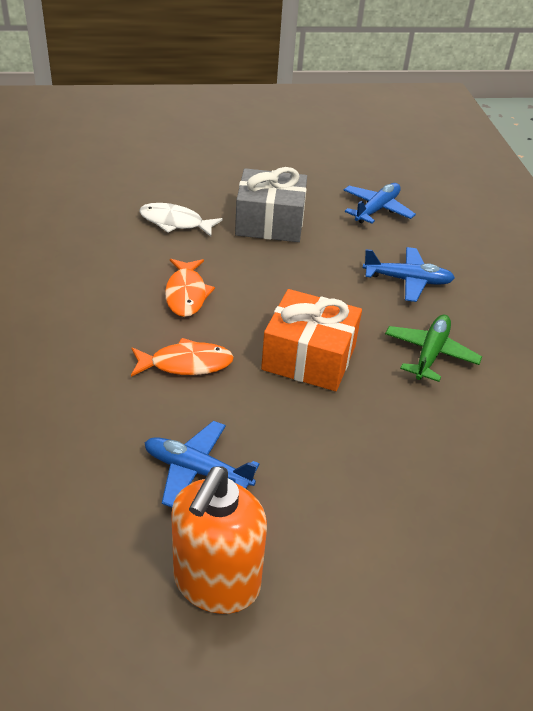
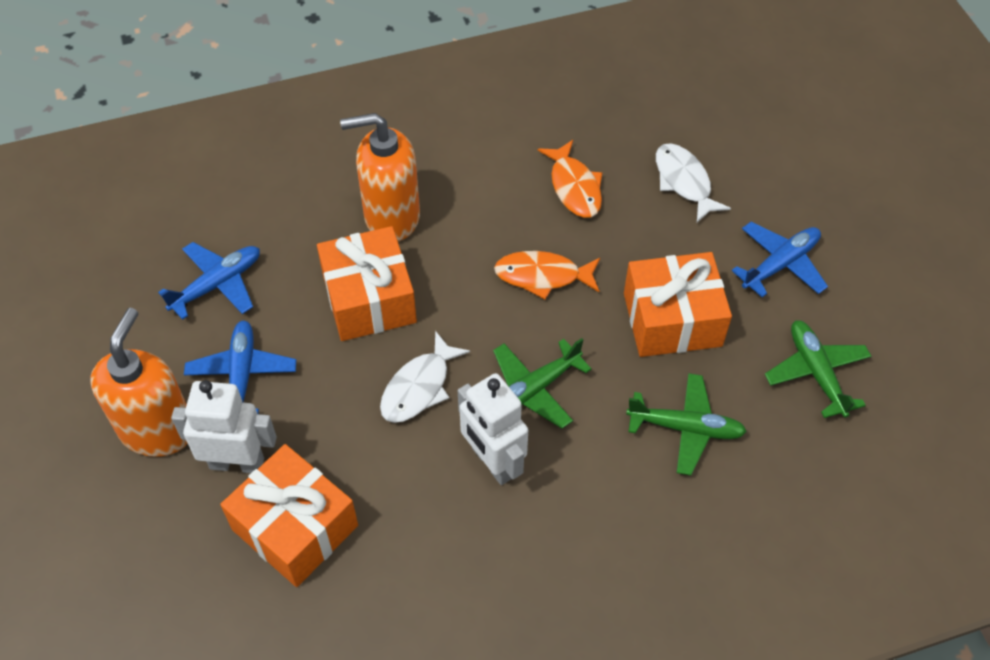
green plane: 1 -> 3
grey gift: 1 -> 0
orange gift: 1 -> 3
orange soap dispenser: 1 -> 2
white fish: 1 -> 2
white robot: 0 -> 2

